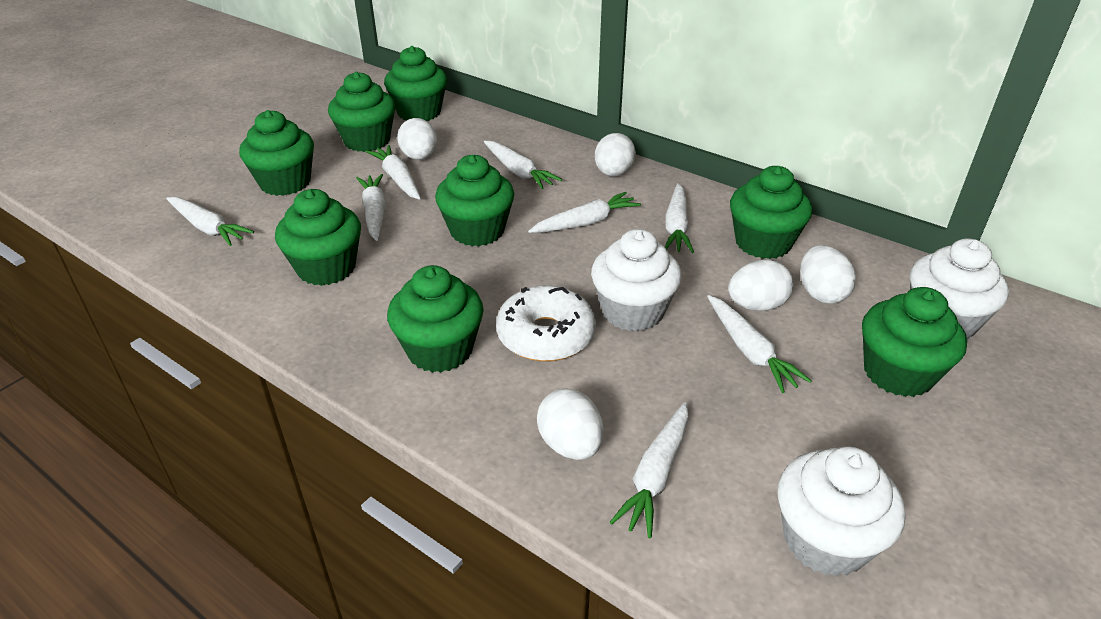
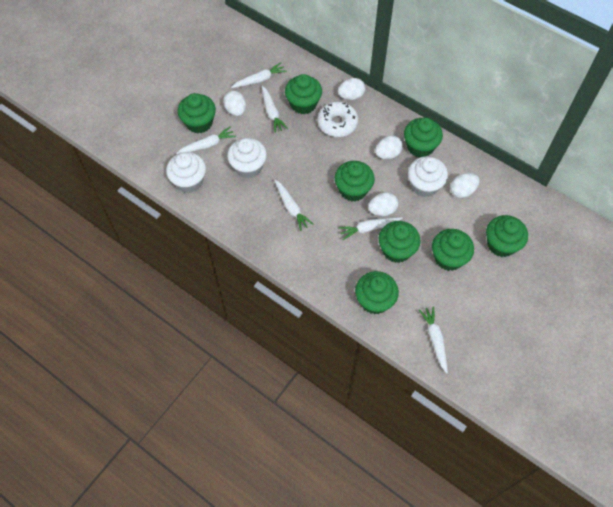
white carrot: 8 -> 6

